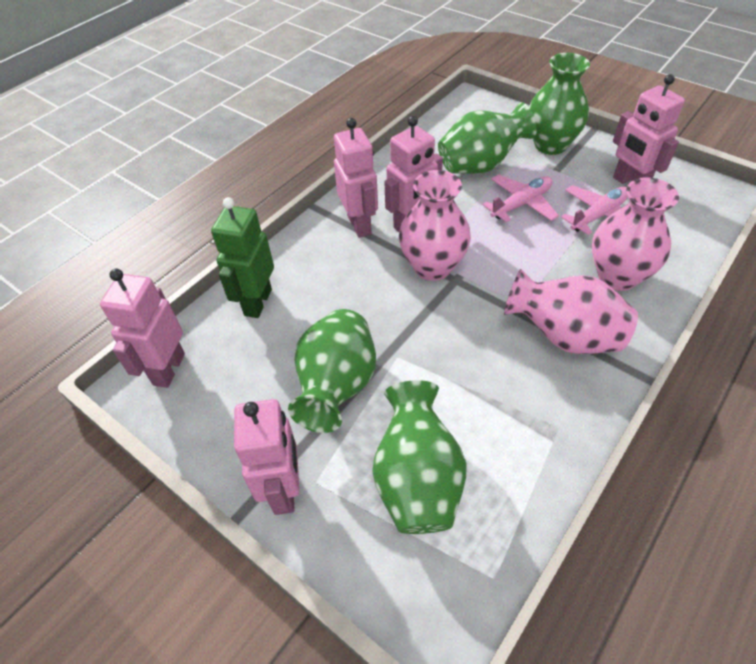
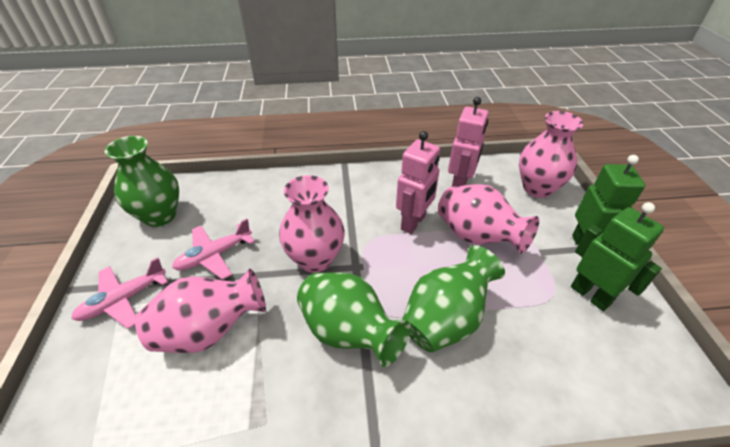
green robot: 1 -> 2
green vase: 4 -> 3
pink robot: 5 -> 2
pink vase: 3 -> 4

